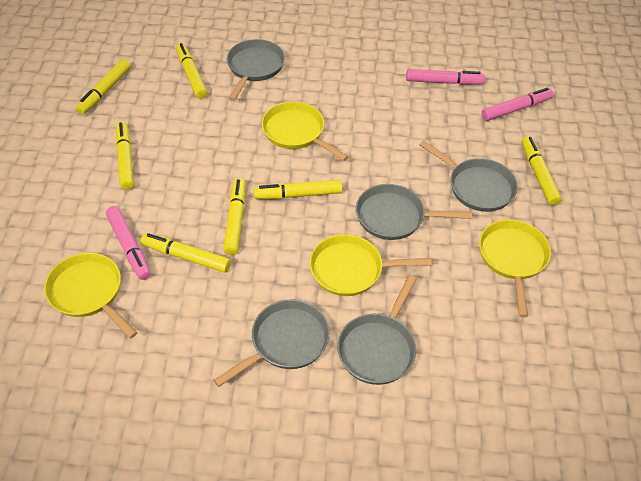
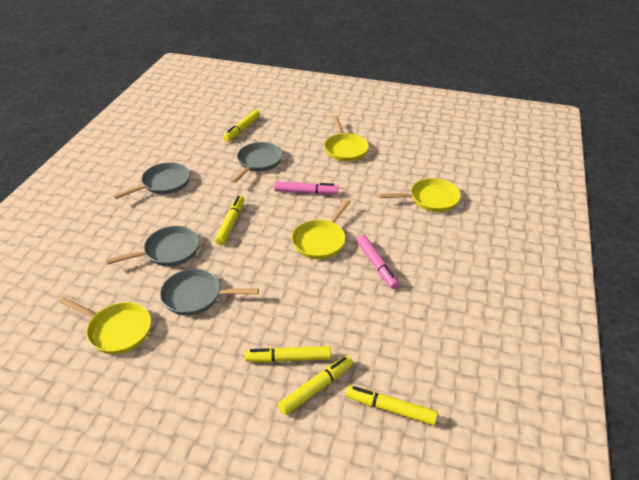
grey pan: 5 -> 4
pink marker: 3 -> 2
yellow marker: 7 -> 5

